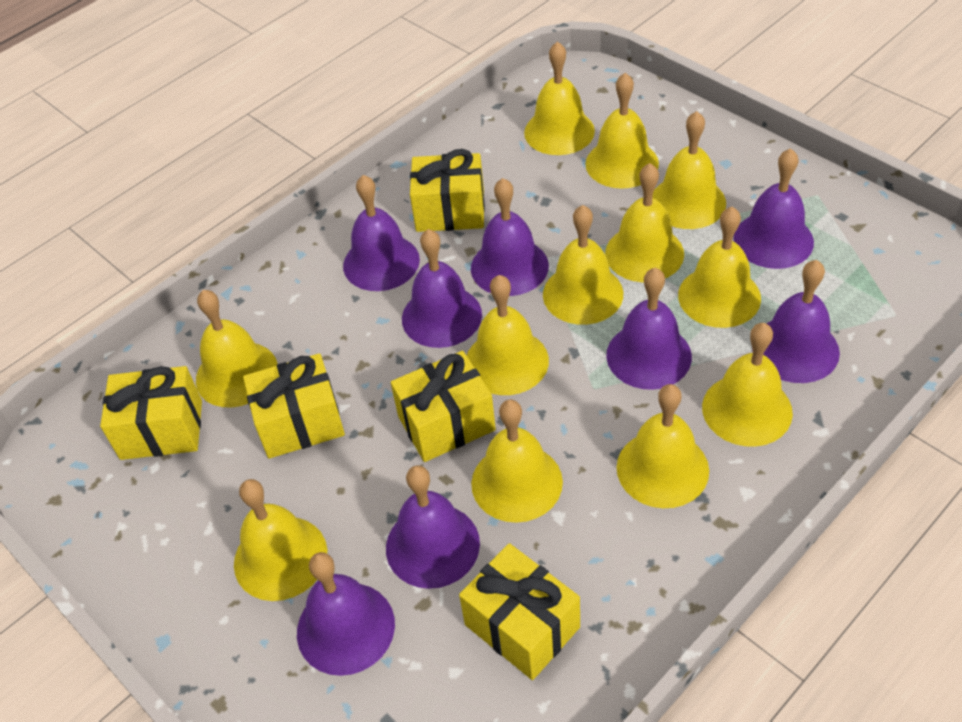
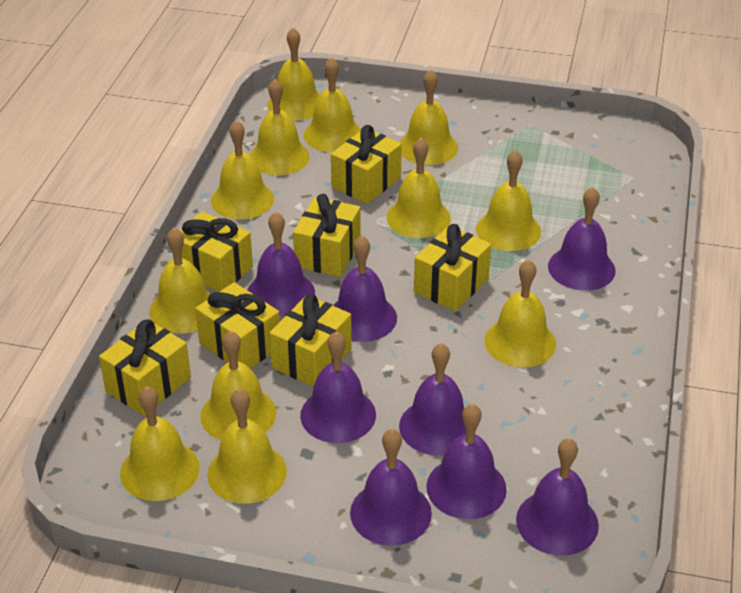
yellow gift: 5 -> 7

